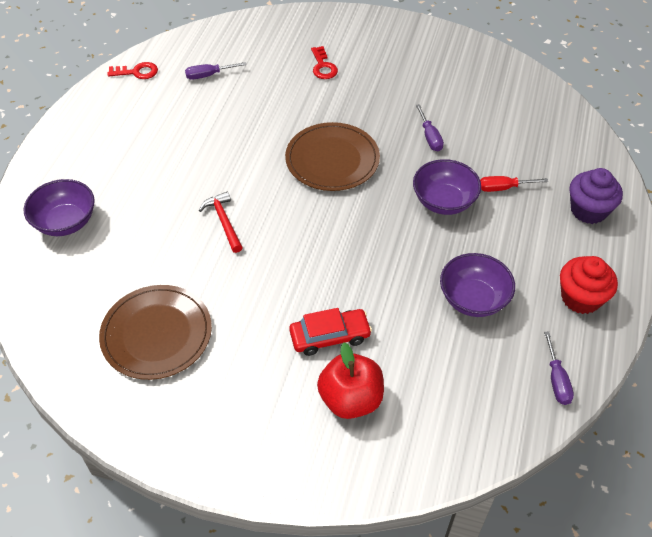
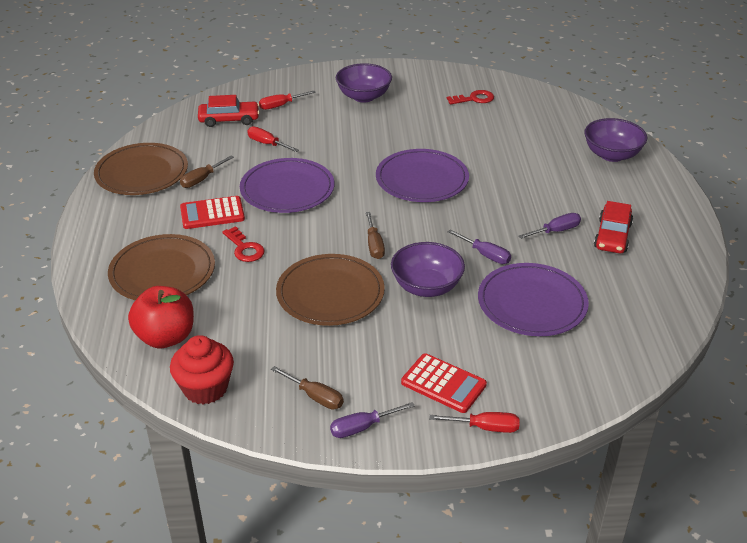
brown plate: 2 -> 3
brown screwdriver: 0 -> 3
purple cupcake: 1 -> 0
purple plate: 0 -> 3
red calculator: 0 -> 2
red car: 1 -> 2
red hammer: 1 -> 0
red screwdriver: 1 -> 3

